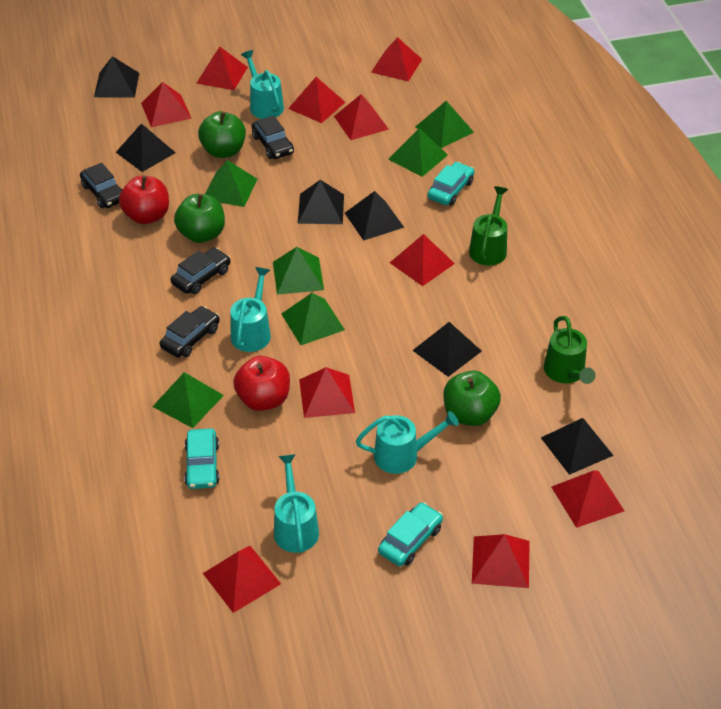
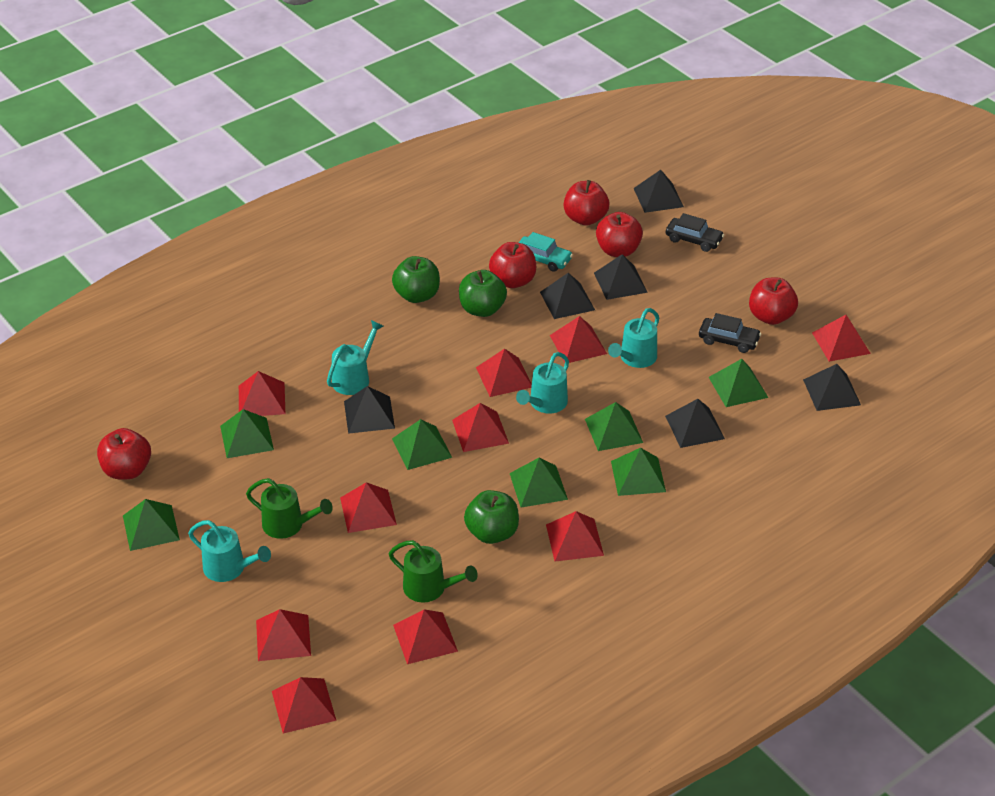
black car: 4 -> 2
green pyramid: 6 -> 7
red apple: 2 -> 5
turquoise car: 3 -> 1

